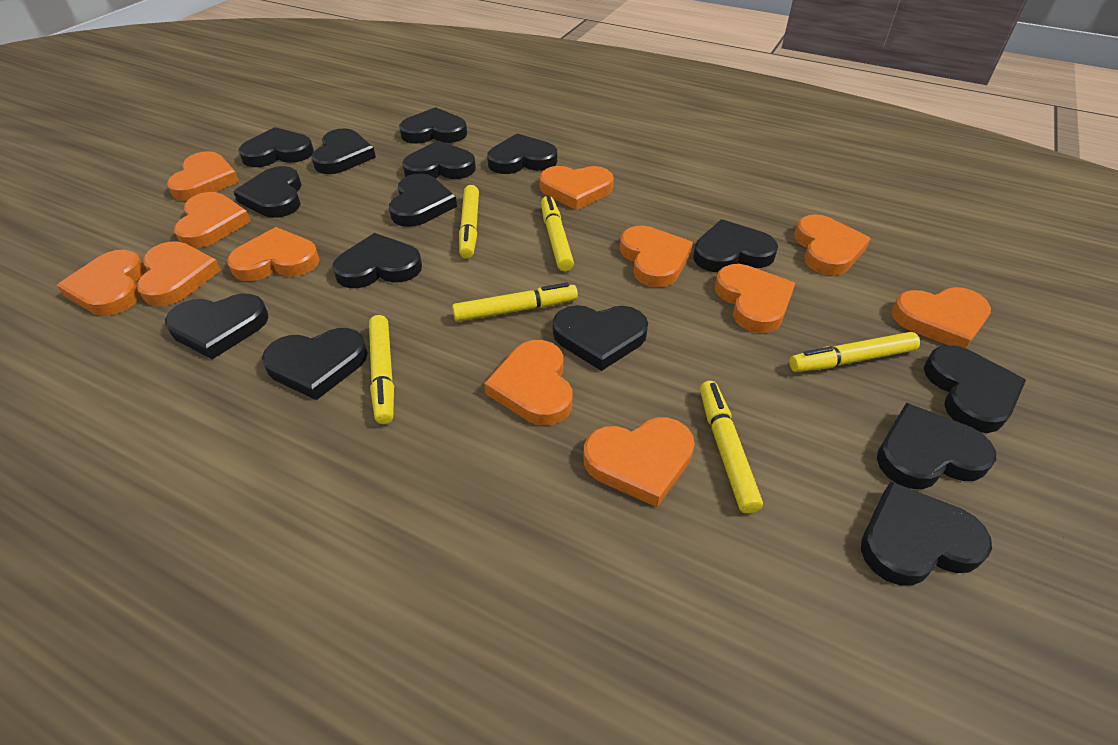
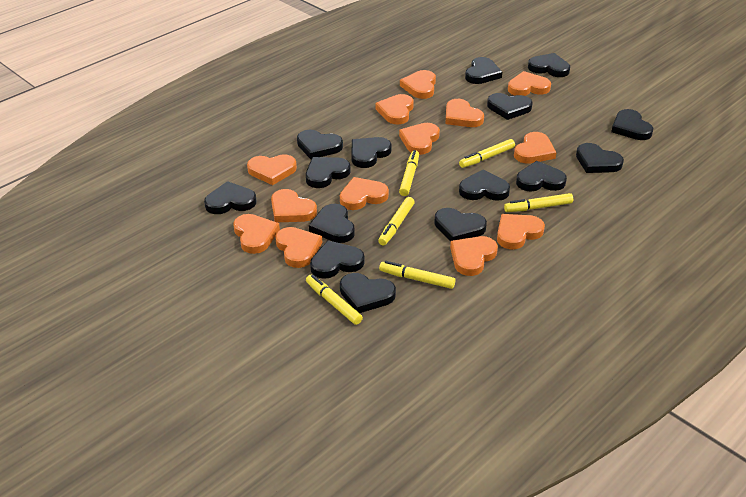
orange heart: 12 -> 13

